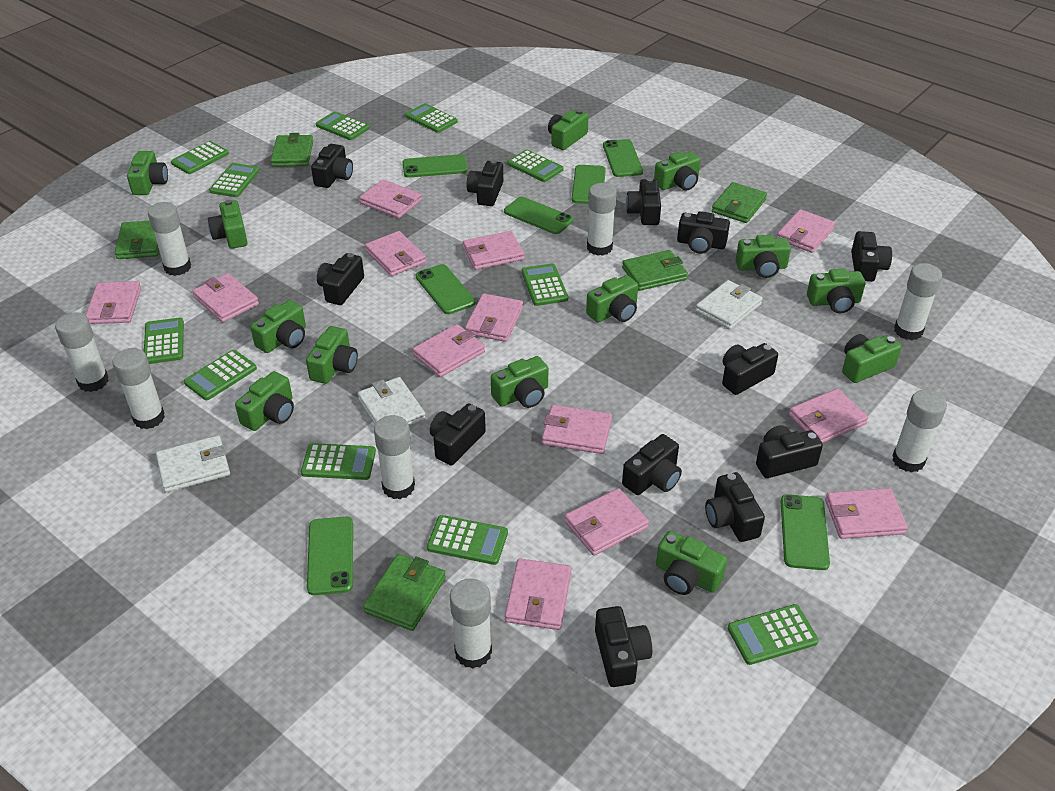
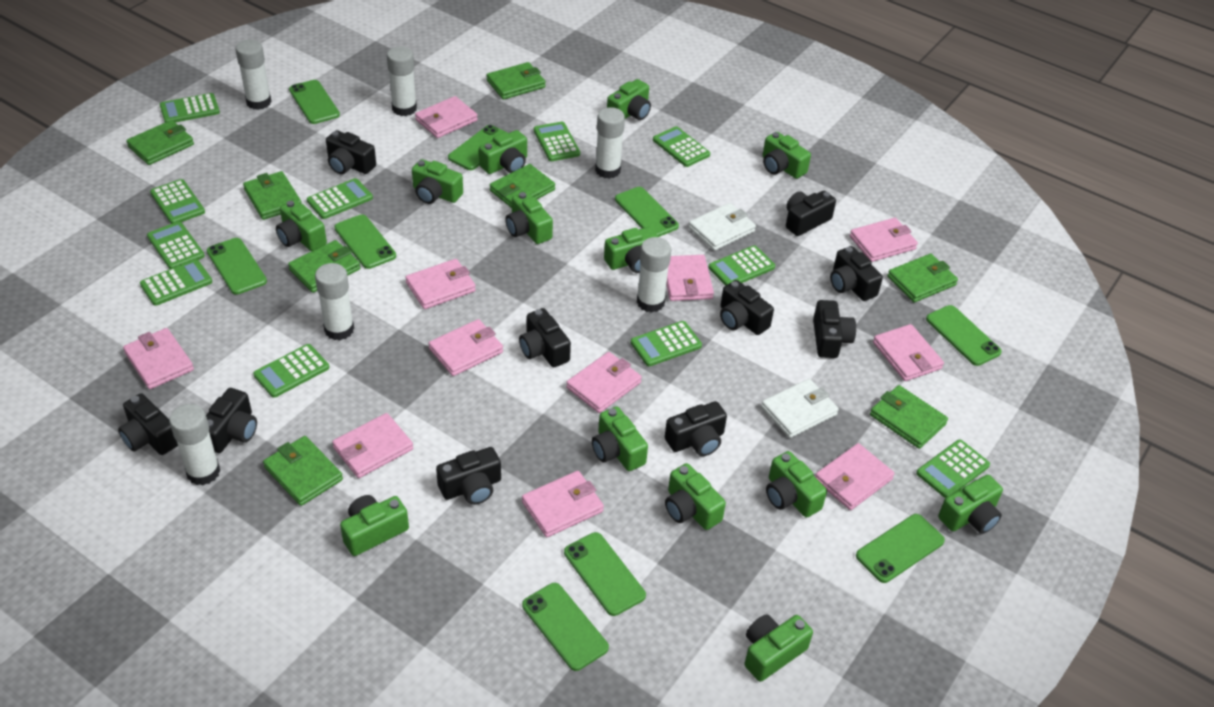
black camera: 12 -> 10
green phone: 7 -> 9
green wallet: 5 -> 8
pink wallet: 13 -> 11
white glue stick: 8 -> 6
white wallet: 3 -> 2

